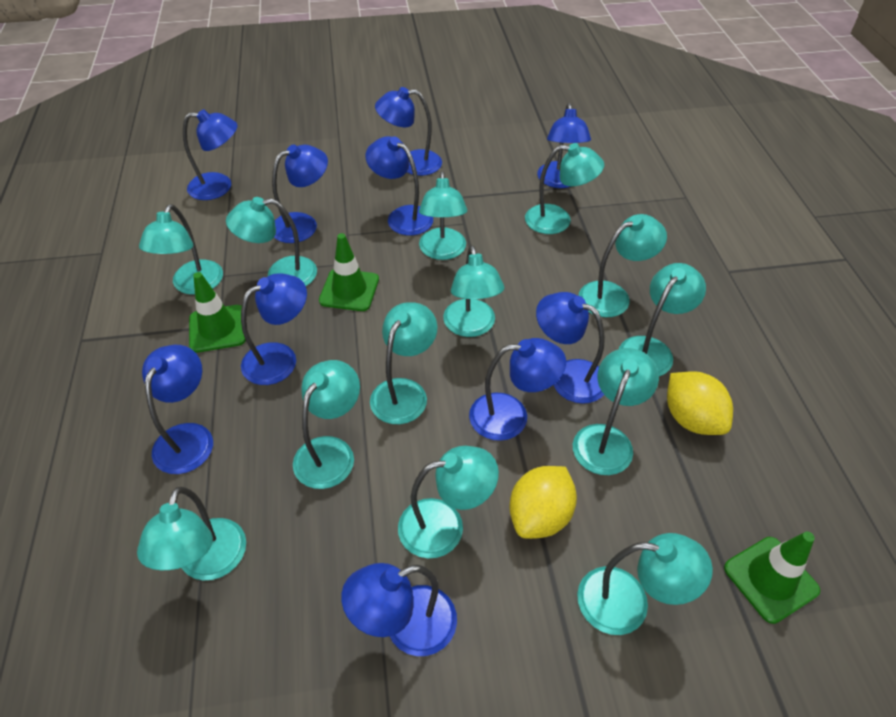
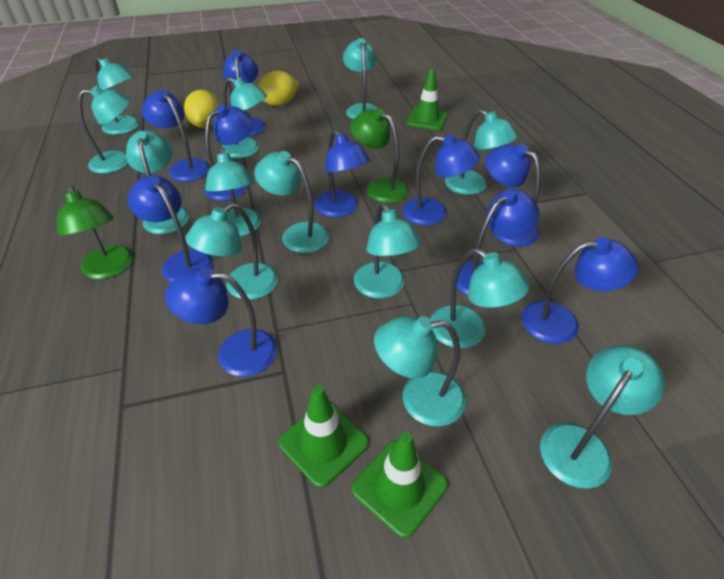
green lamp: 0 -> 2

